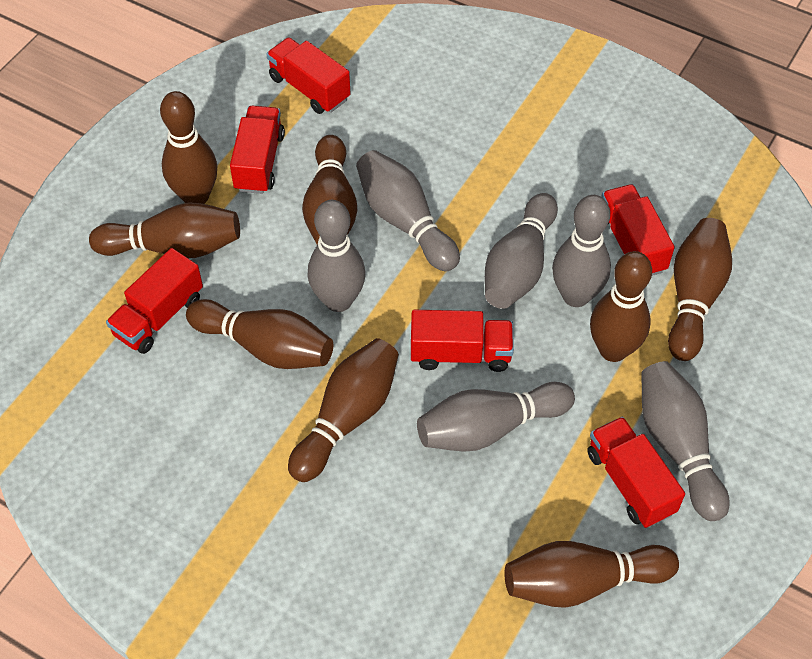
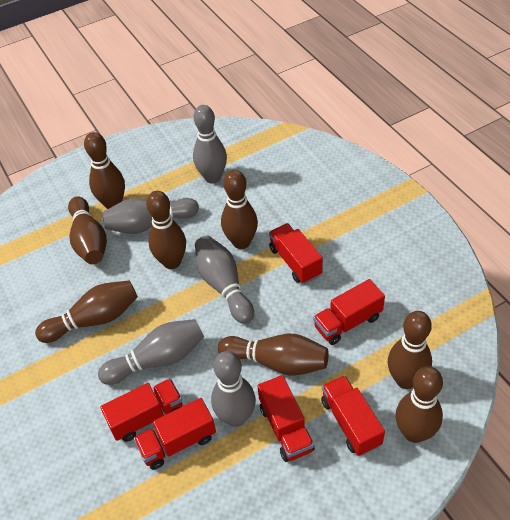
grey bowling pin: 6 -> 5

